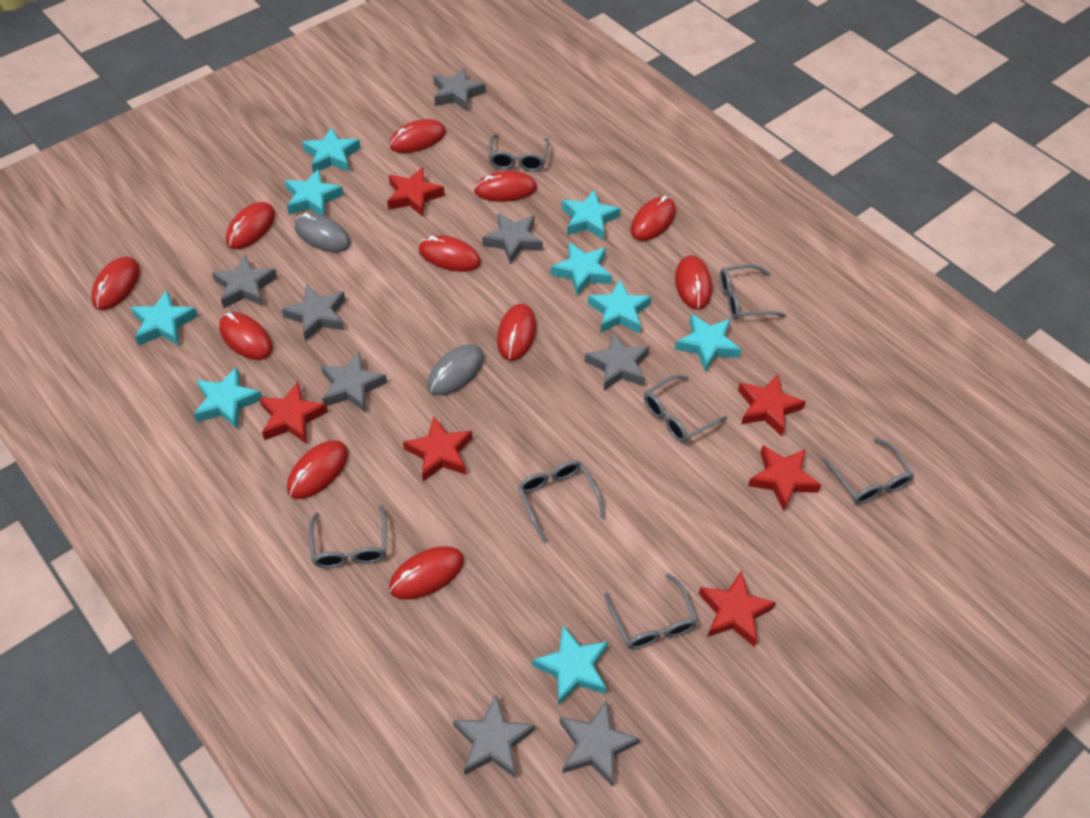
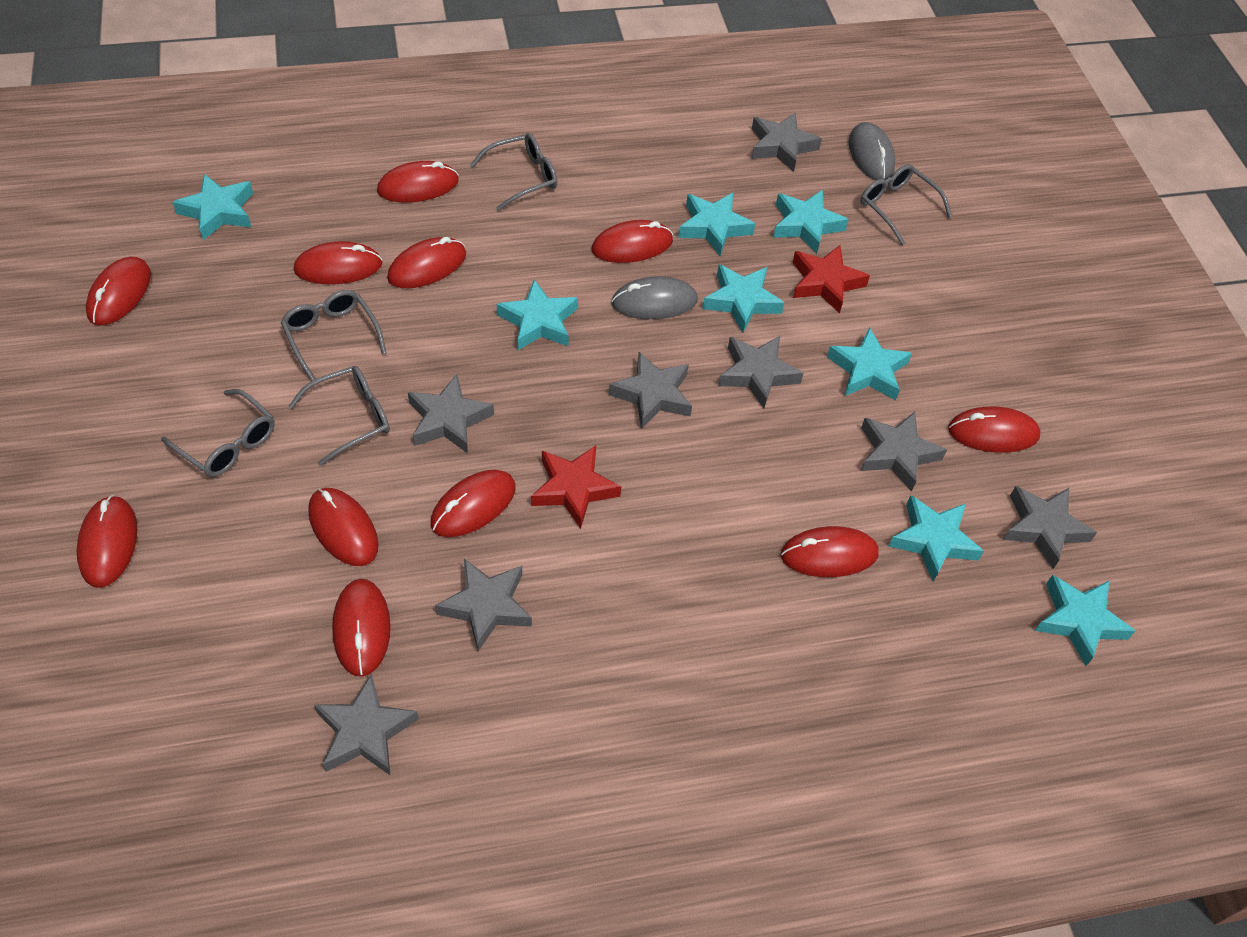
grey glasses: 7 -> 5
red star: 6 -> 2
turquoise star: 9 -> 8

